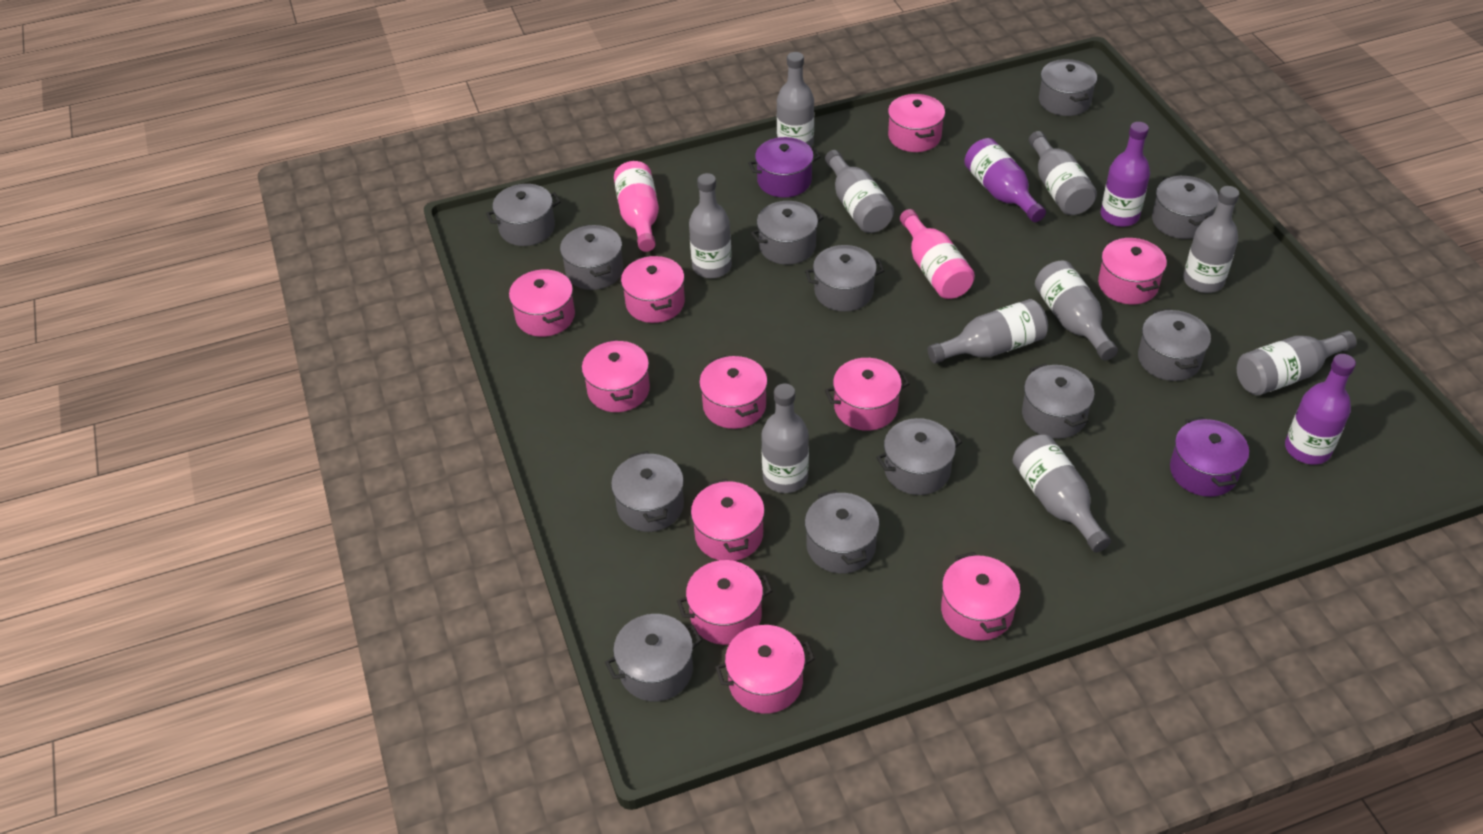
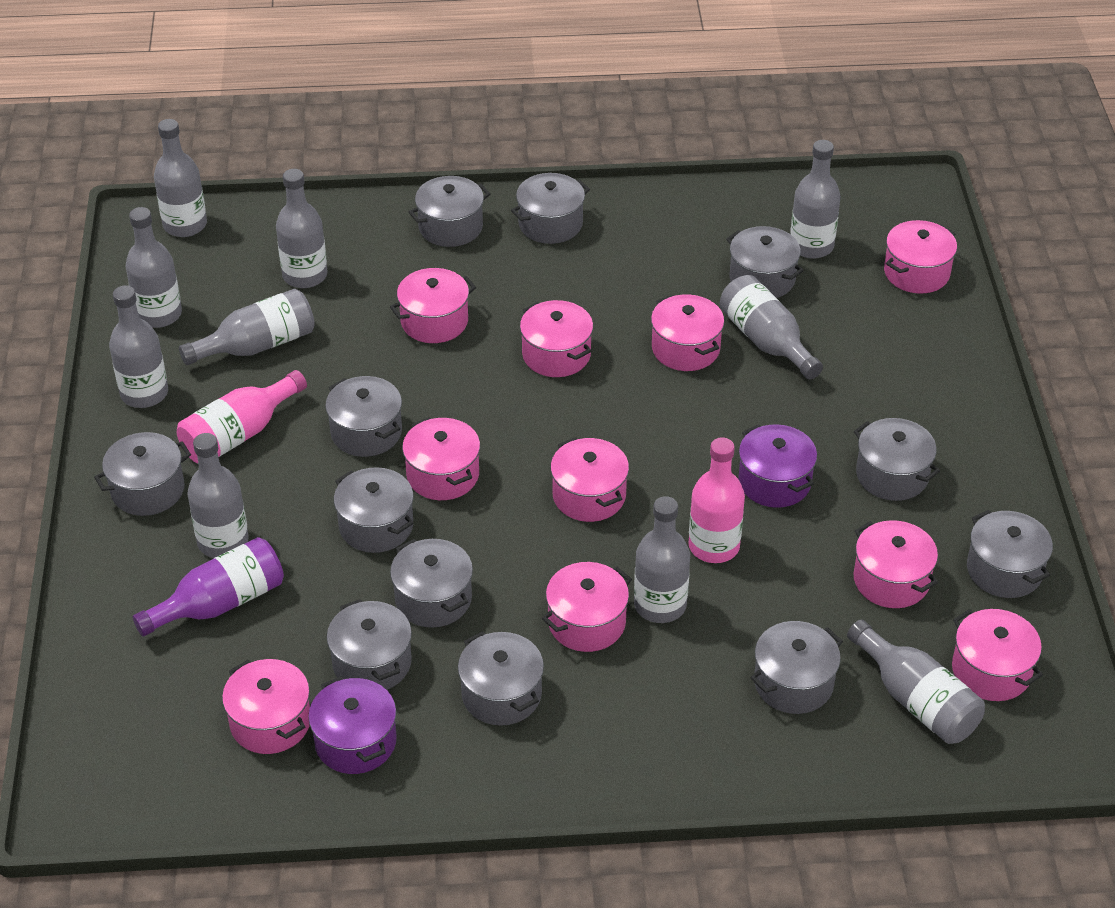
pink pot: 11 -> 10
purple bottle: 3 -> 1

